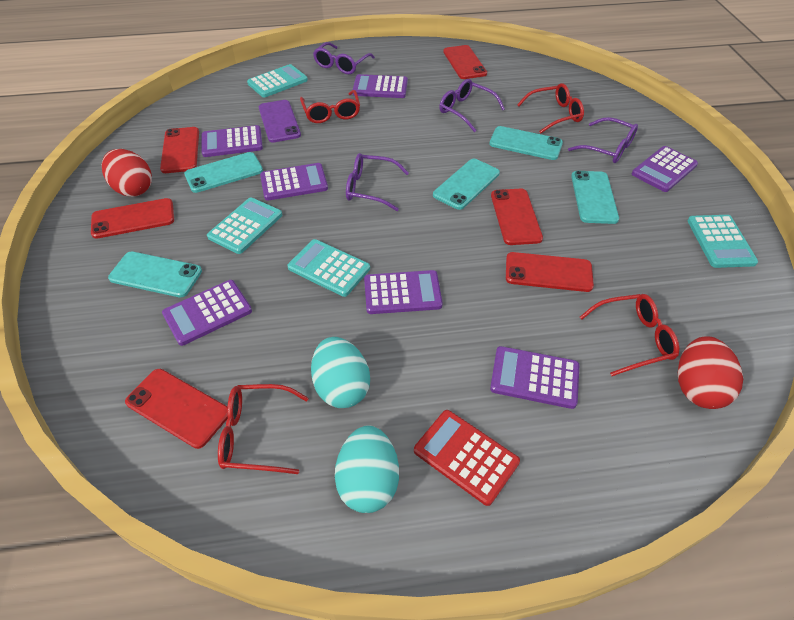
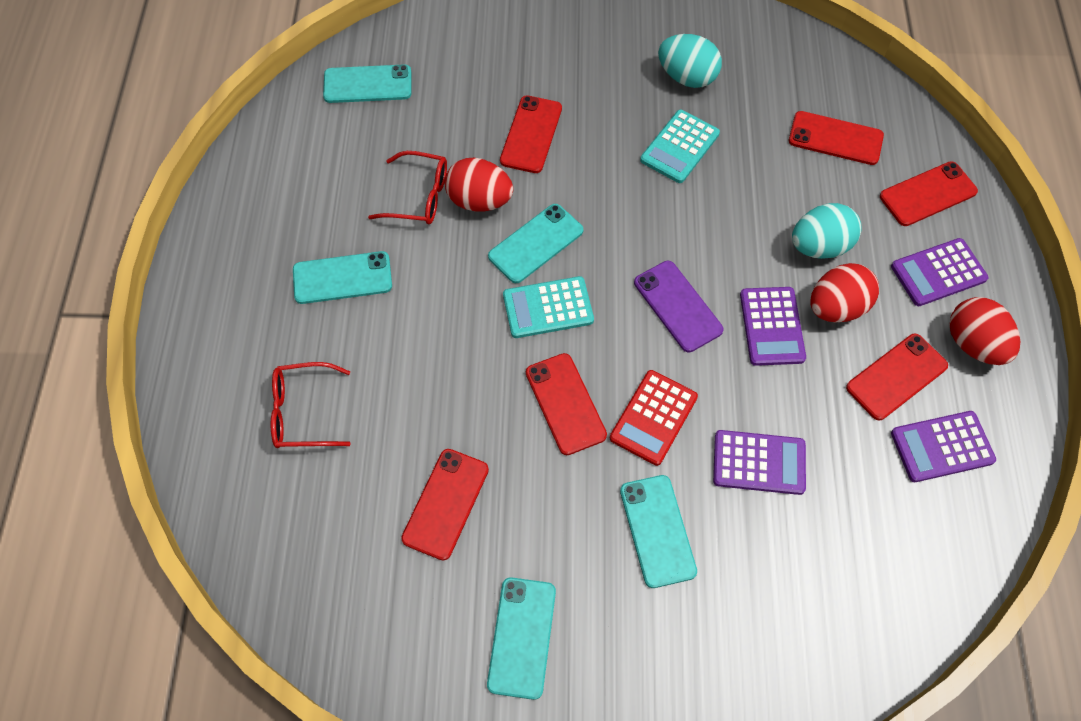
purple calculator: 7 -> 4
purple glasses: 4 -> 0
red egg: 2 -> 3
red glasses: 4 -> 2
turquoise calculator: 4 -> 2

